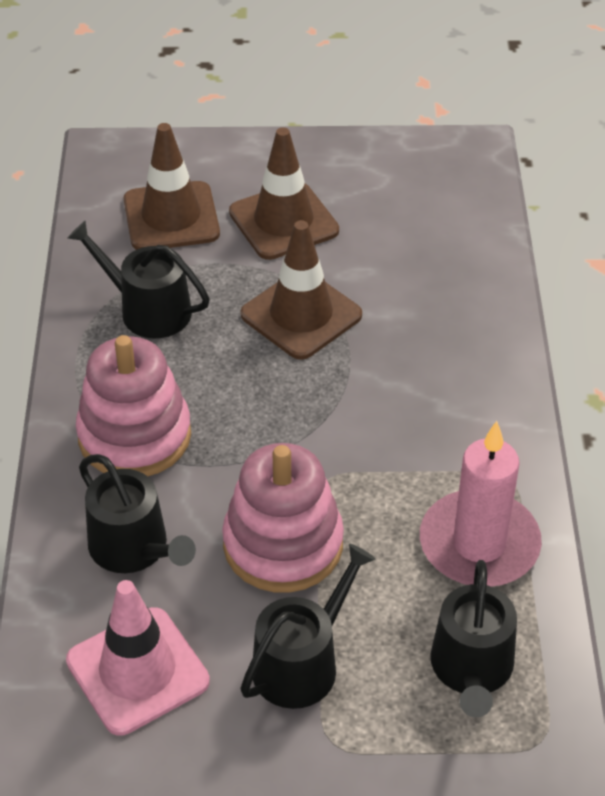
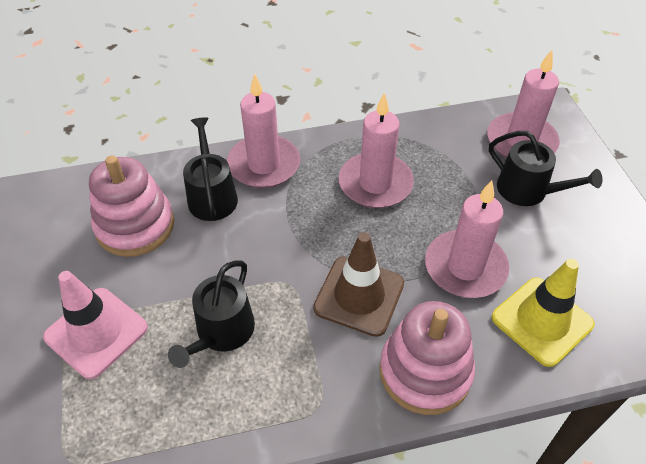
black watering can: 4 -> 3
brown traffic cone: 3 -> 1
pink candle: 1 -> 4
yellow traffic cone: 0 -> 1

